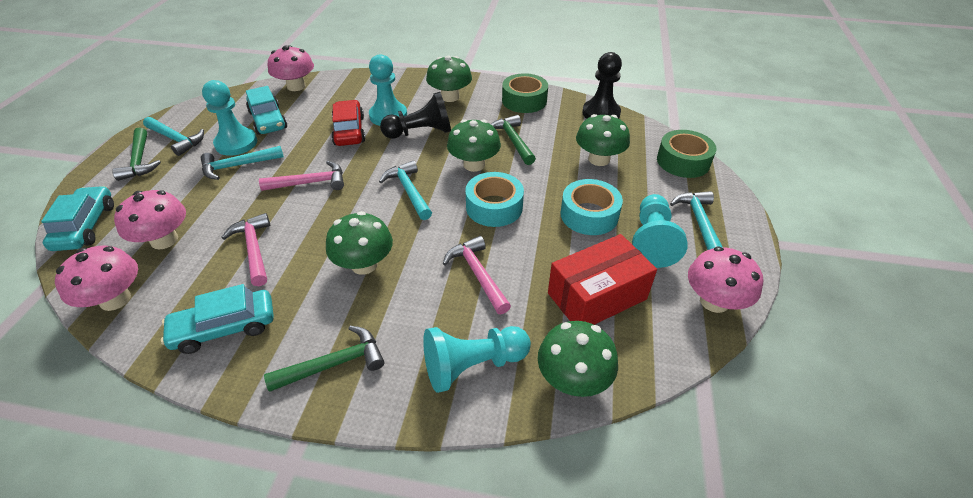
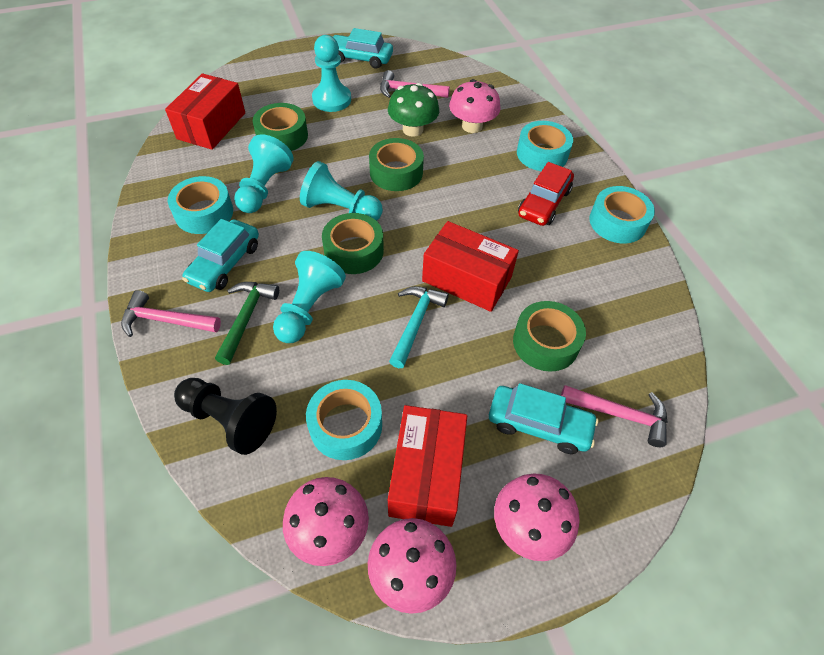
black pawn: 2 -> 1
green hammer: 3 -> 1
green mushroom: 5 -> 1
green tape: 2 -> 4
red box: 1 -> 3
turquoise hammer: 4 -> 1
turquoise tape: 2 -> 4

